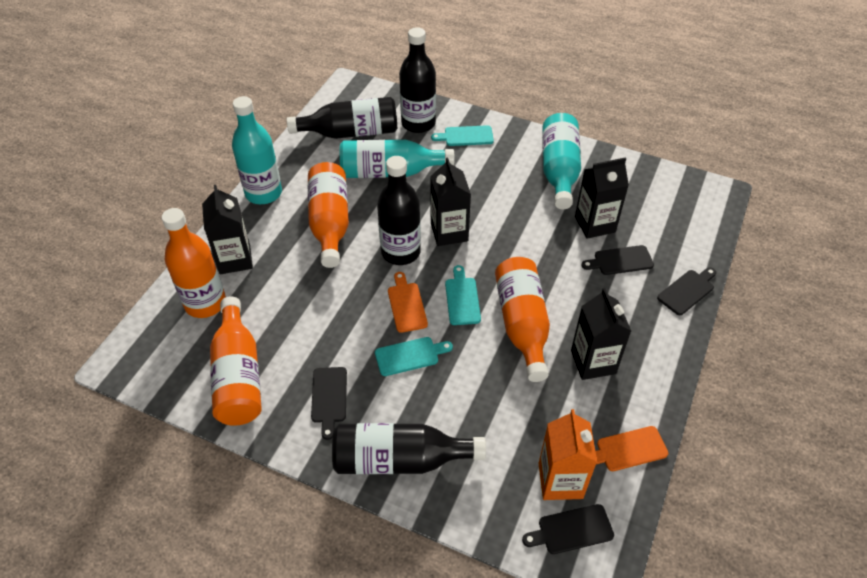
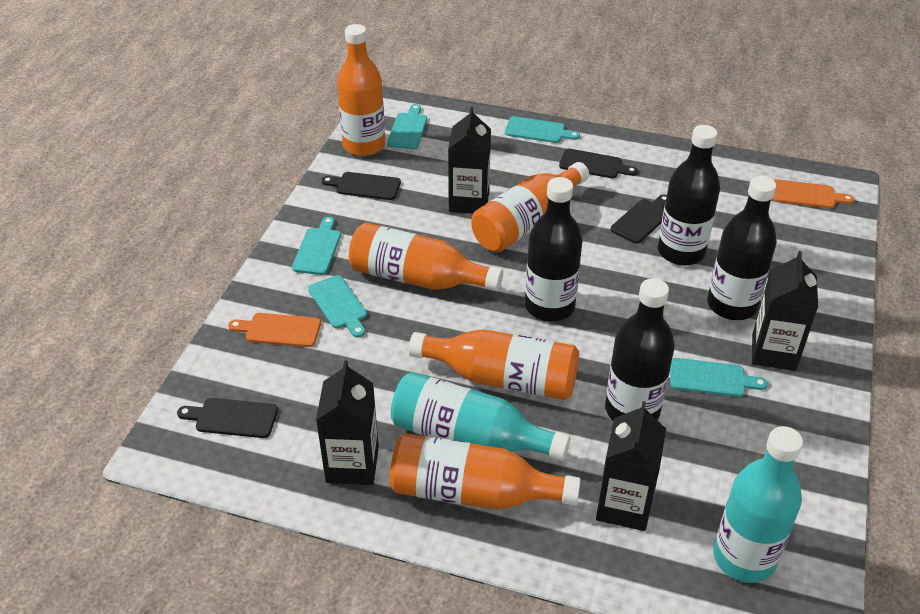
orange bottle: 4 -> 5
orange carton: 1 -> 0
turquoise bottle: 3 -> 2
turquoise cutting board: 3 -> 5

